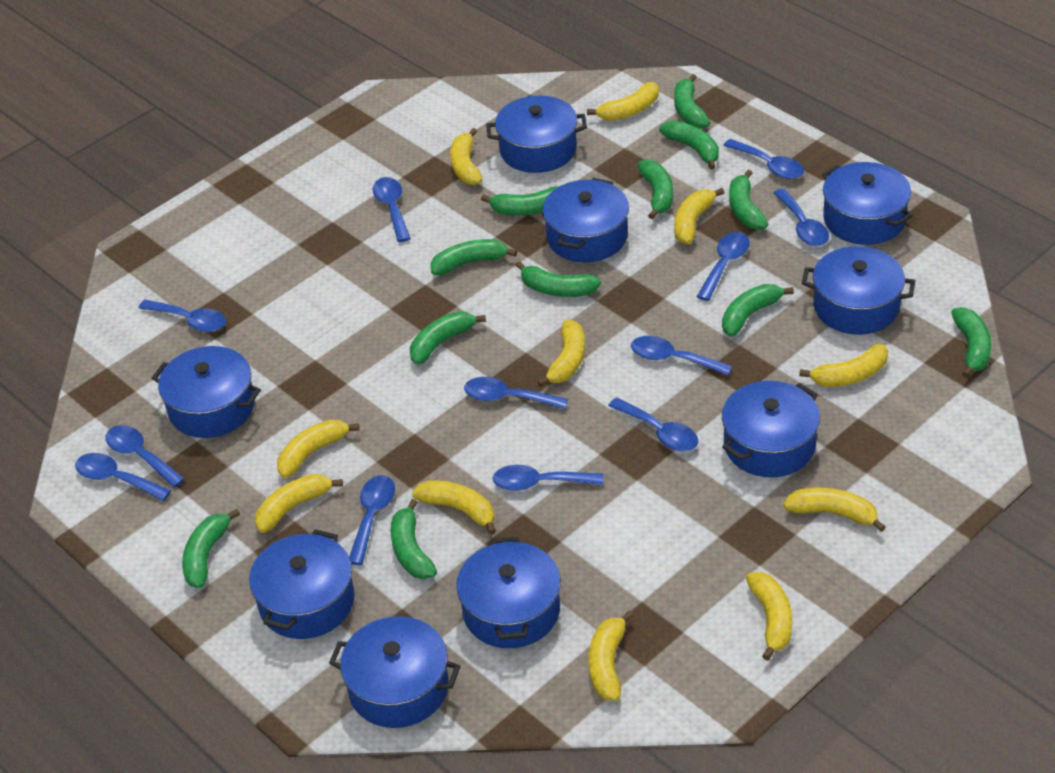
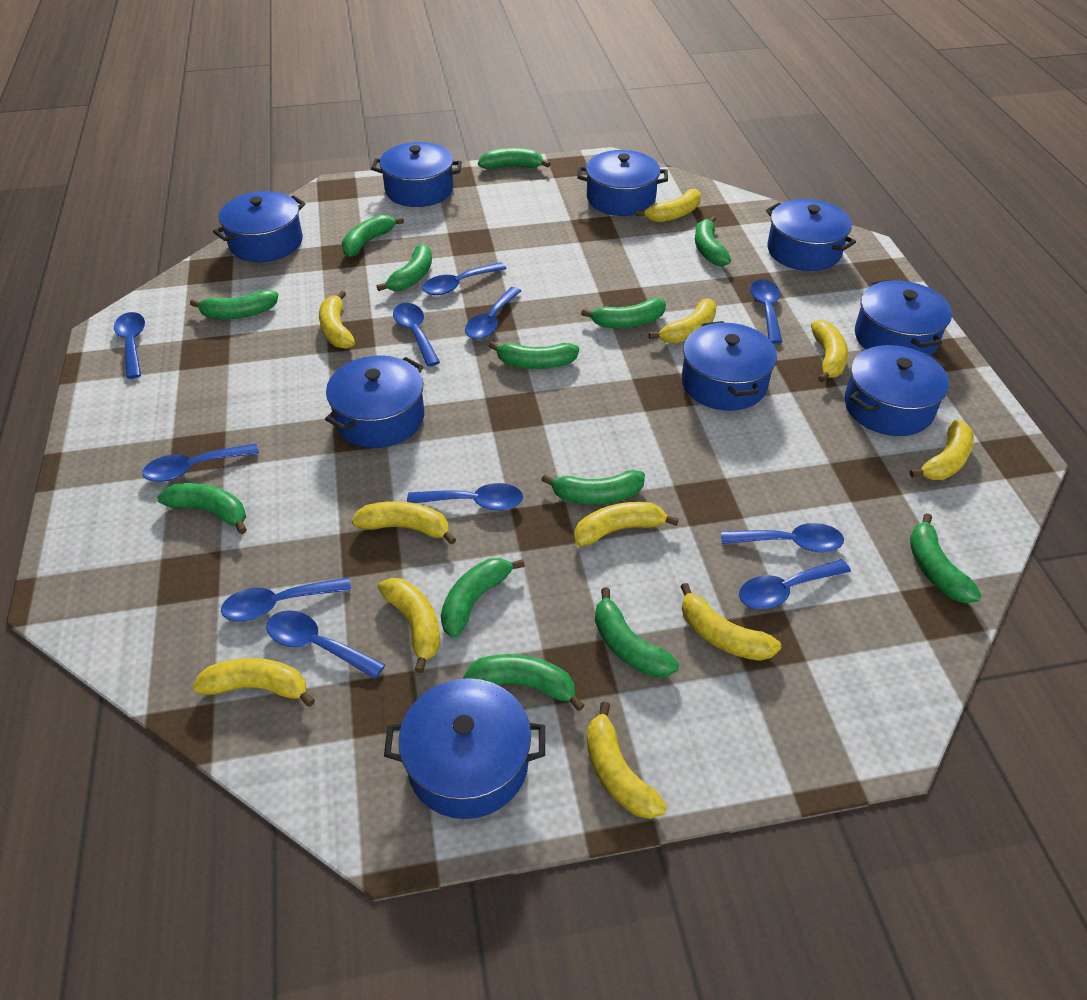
blue spoon: 12 -> 11
green banana: 12 -> 13

